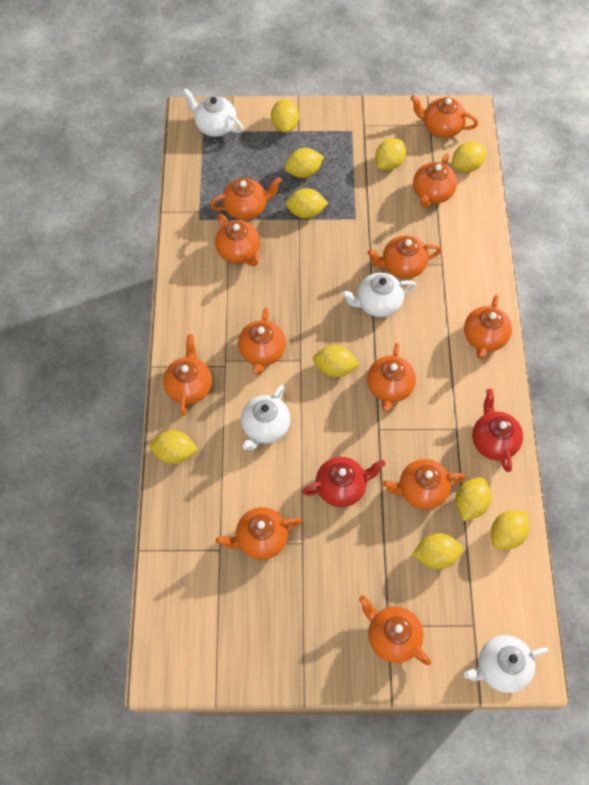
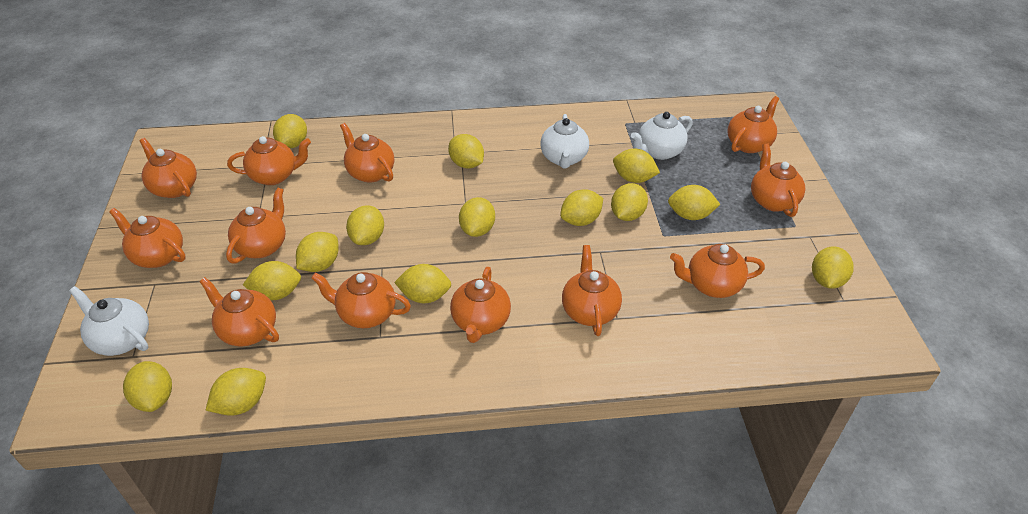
red teapot: 2 -> 0
white teapot: 4 -> 3
yellow lemon: 10 -> 14

